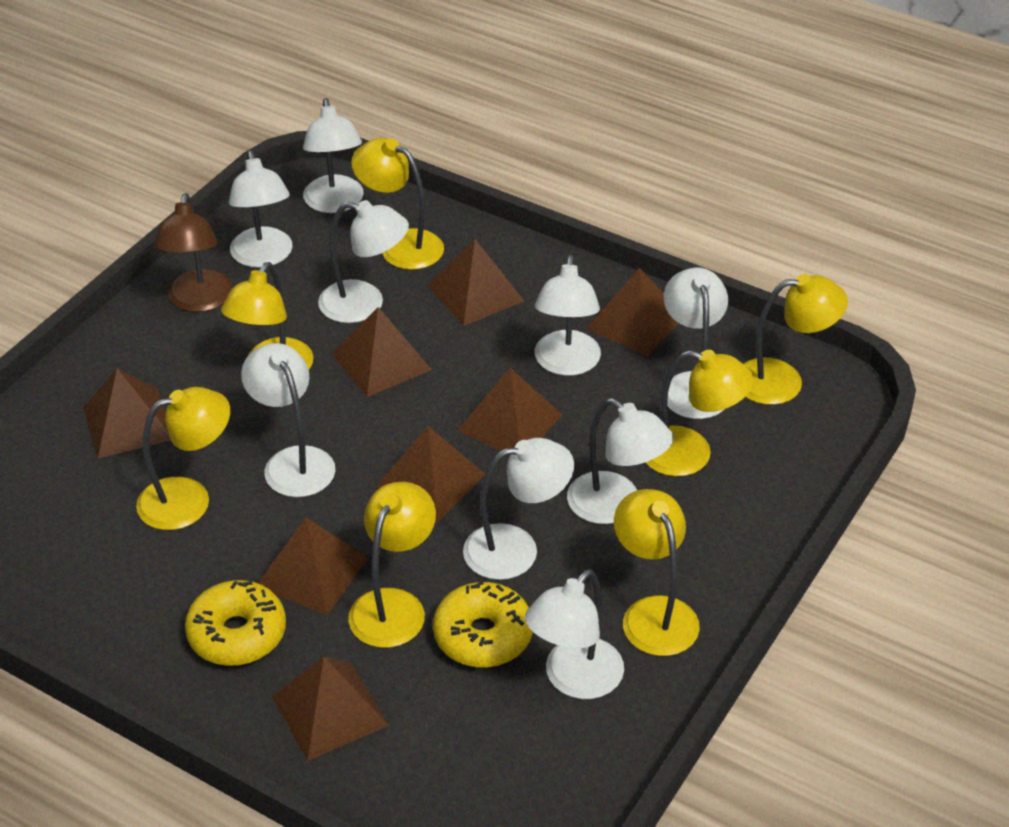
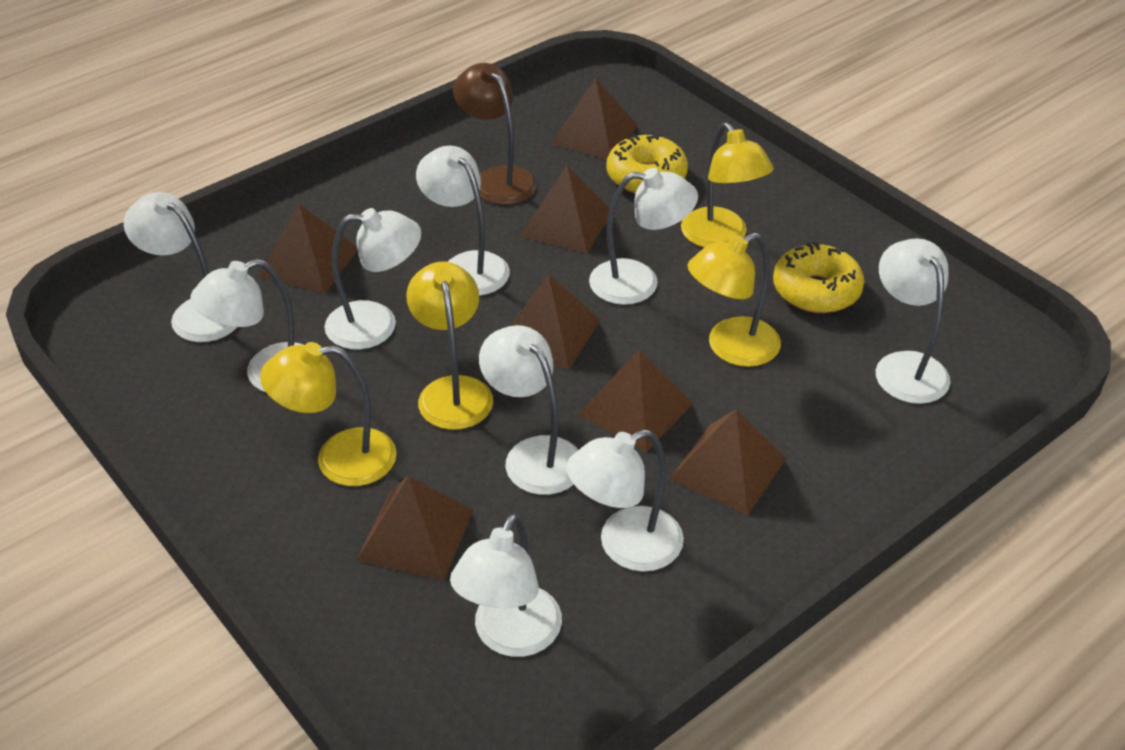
brown pyramid: 8 -> 7
yellow lamp: 7 -> 4

